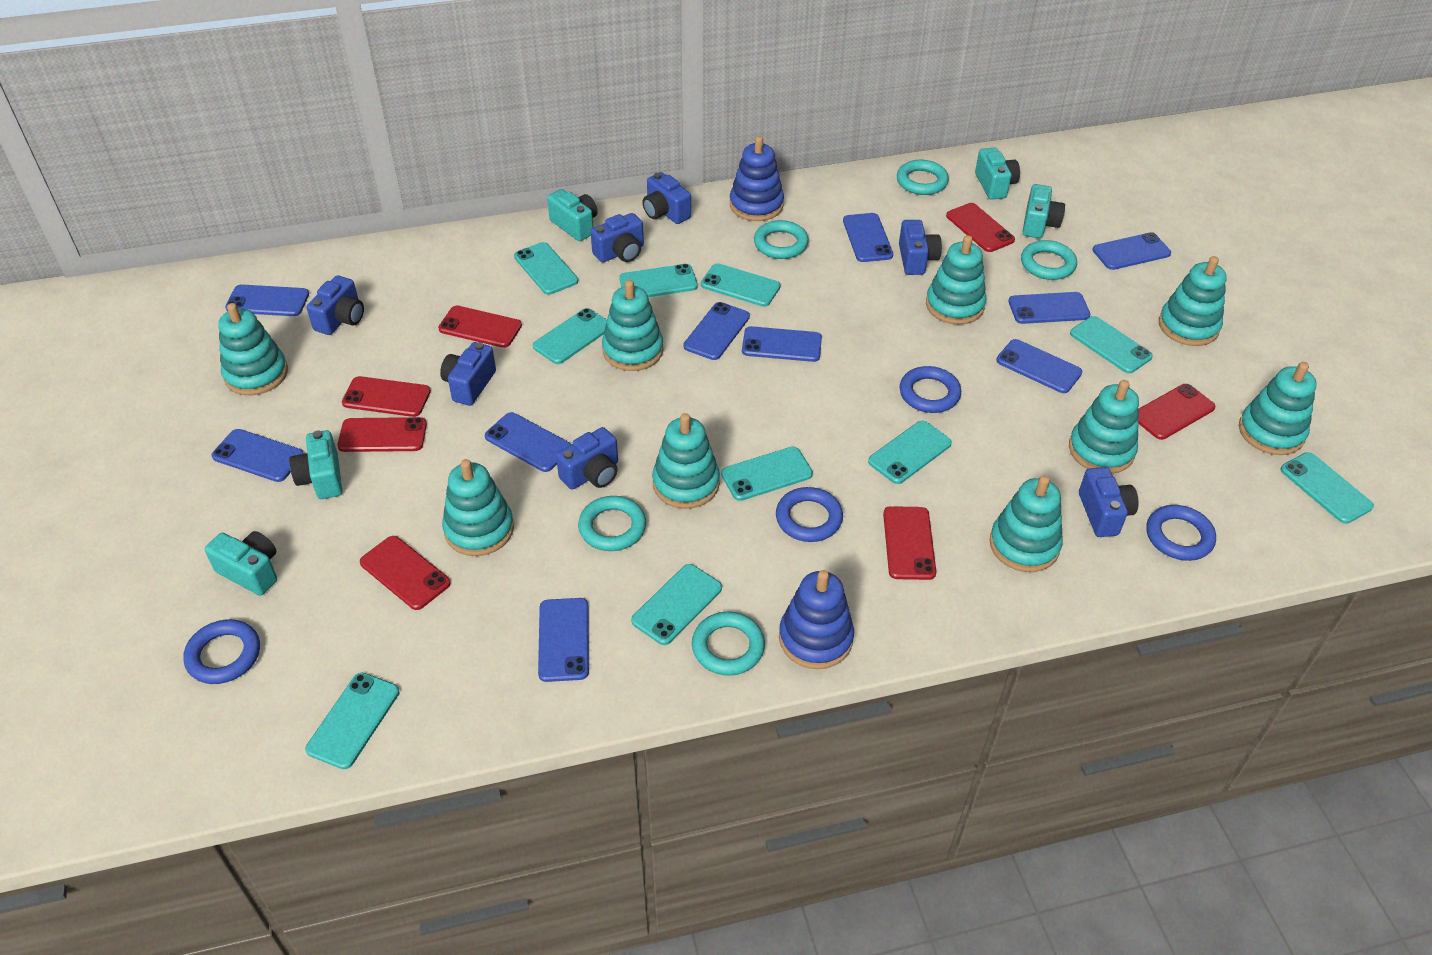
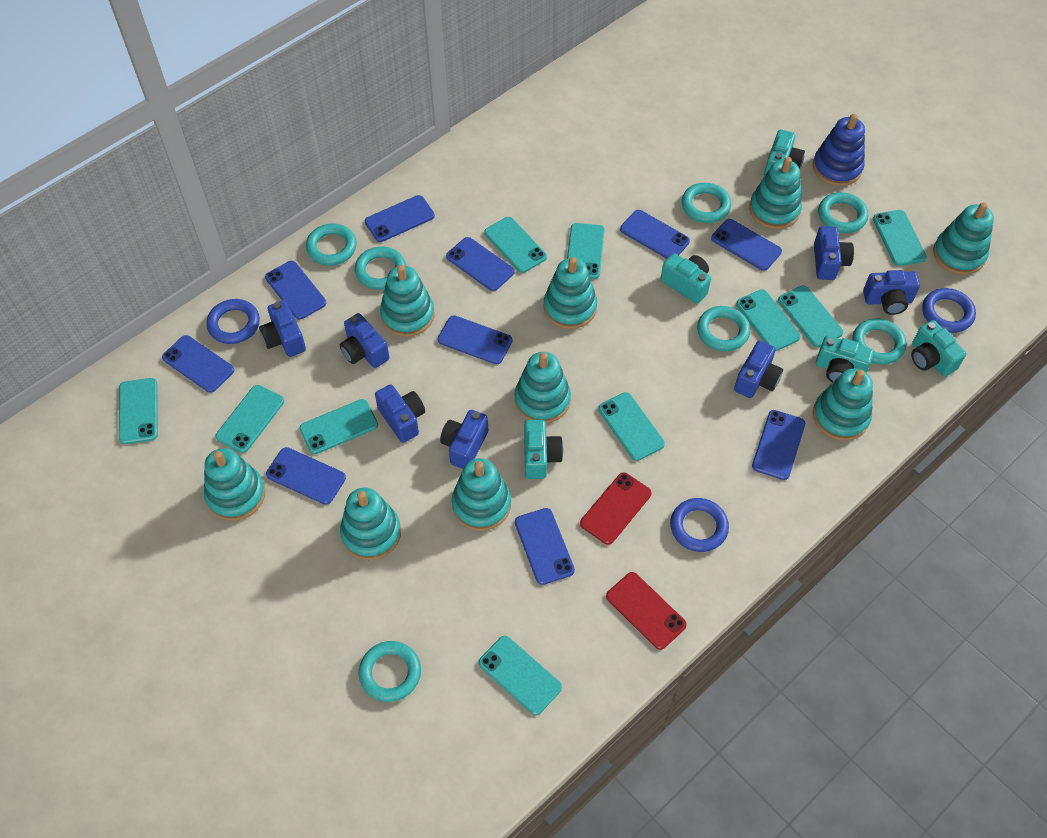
blue ring: 4 -> 3
blue stacking toy: 2 -> 1
red phone: 7 -> 2
turquoise ring: 5 -> 7

